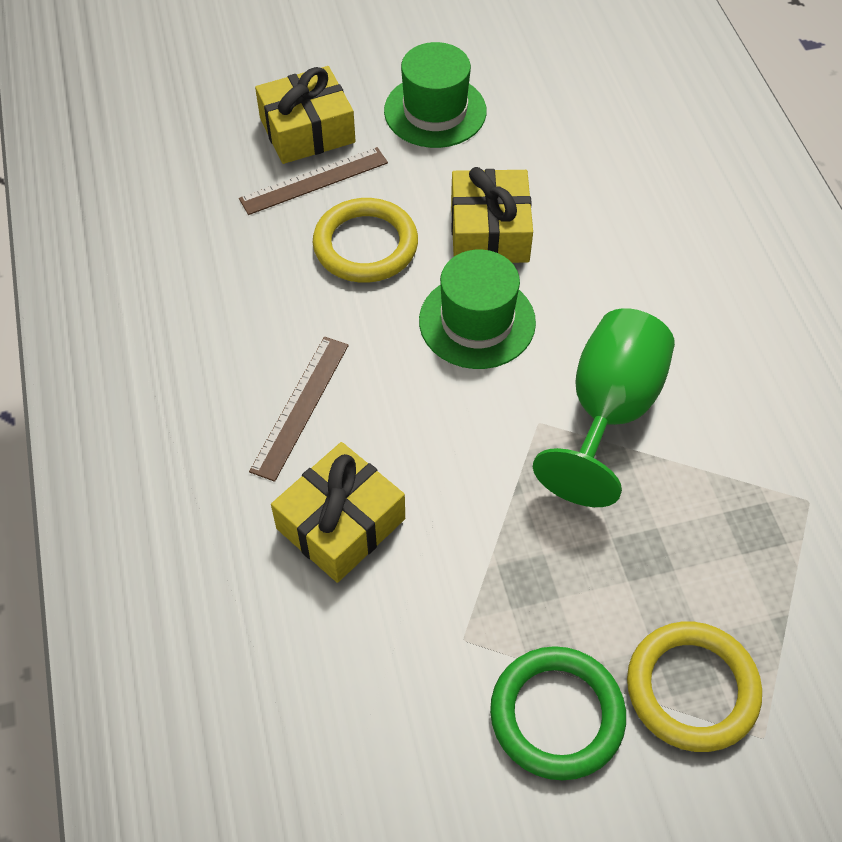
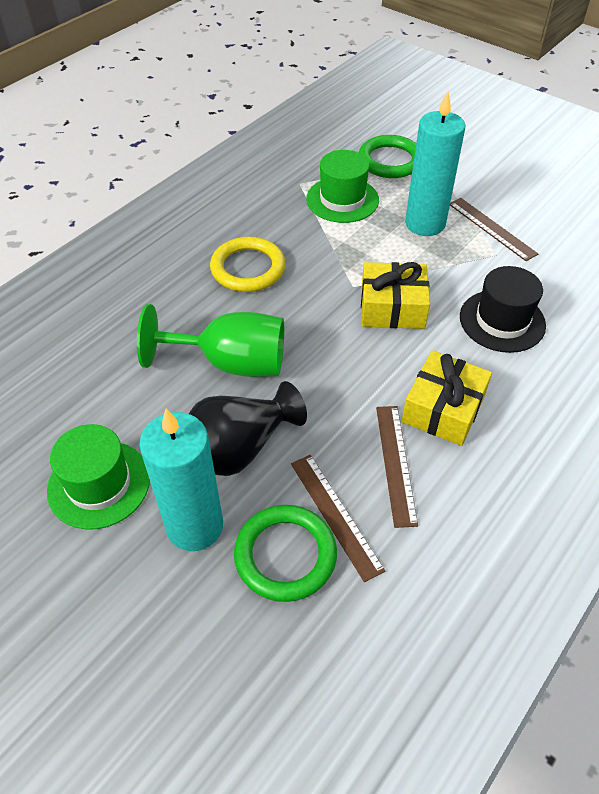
black hat: 0 -> 1
black vase: 0 -> 1
brown ruler: 2 -> 3
green ring: 1 -> 2
turquoise candle: 0 -> 2
yellow gift: 3 -> 2
yellow ring: 2 -> 1

